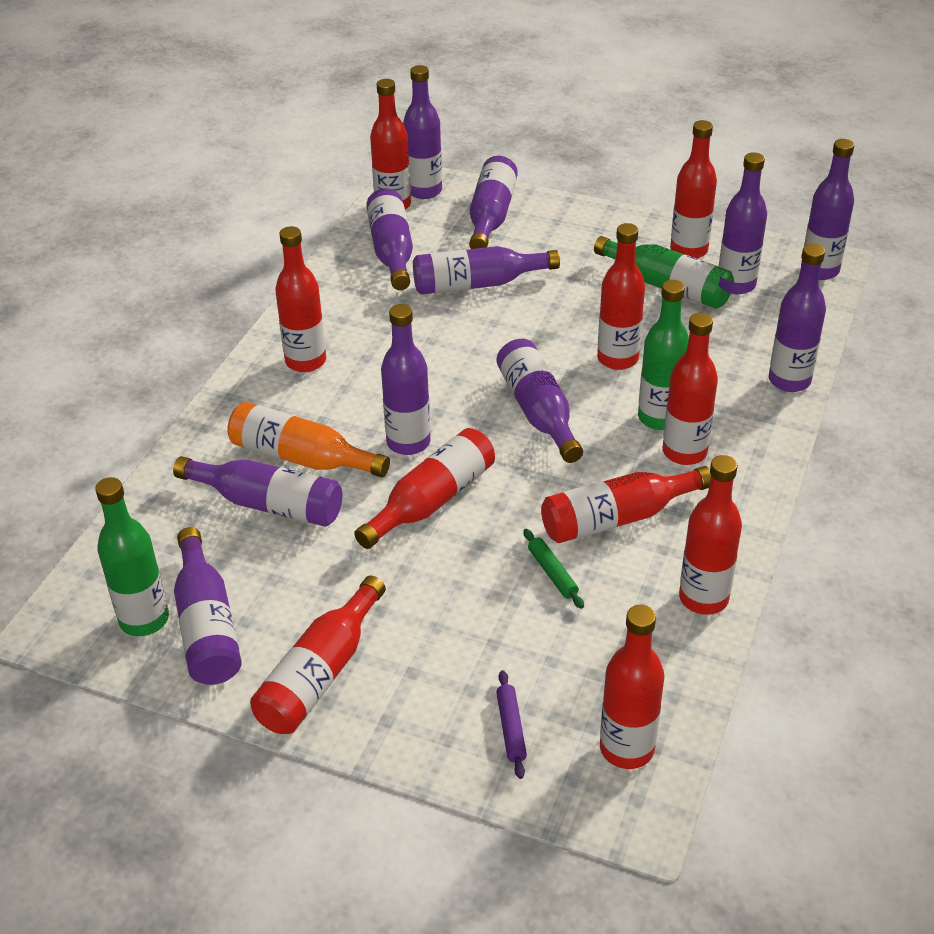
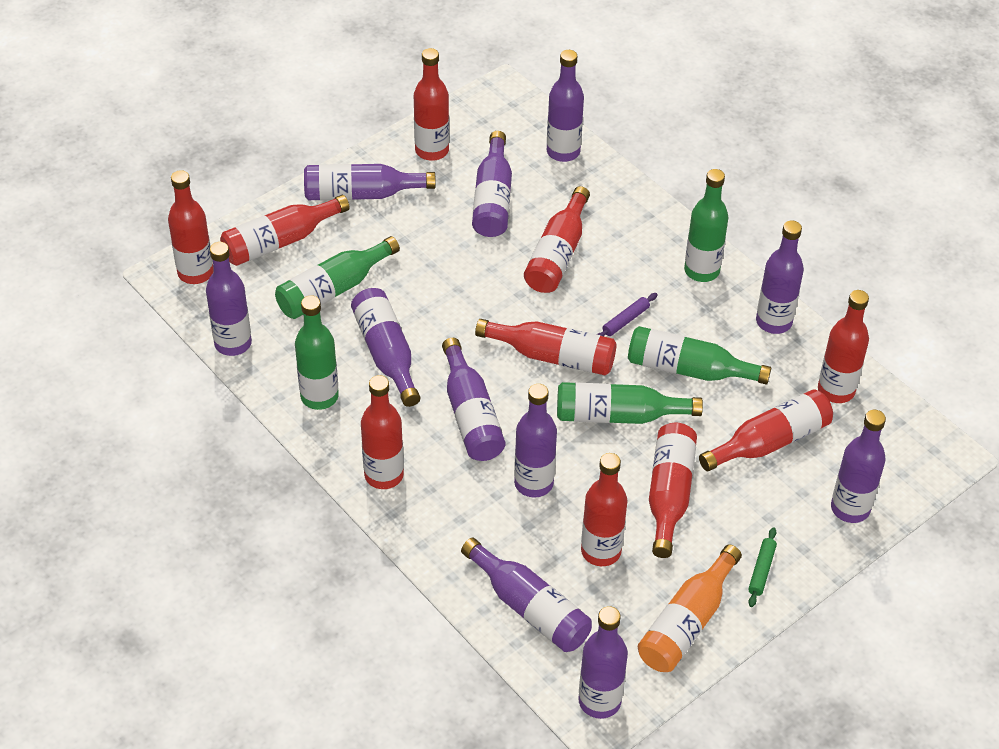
green bottle: 3 -> 5

